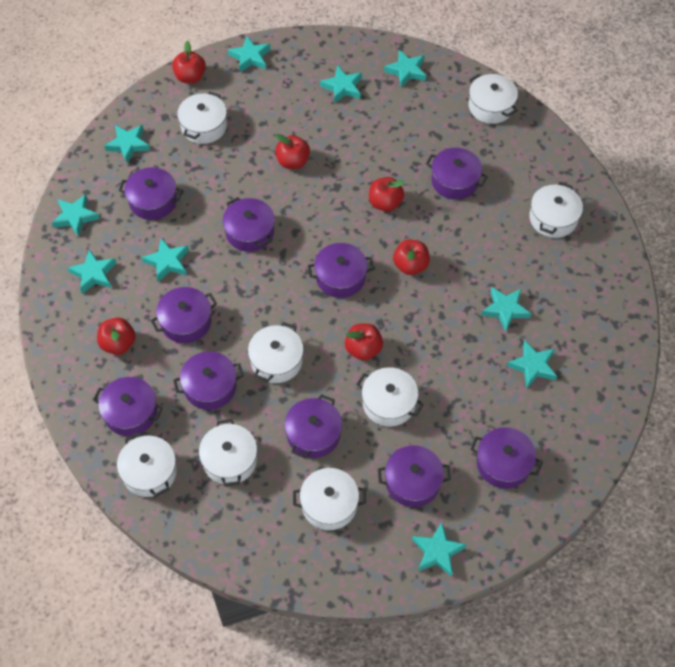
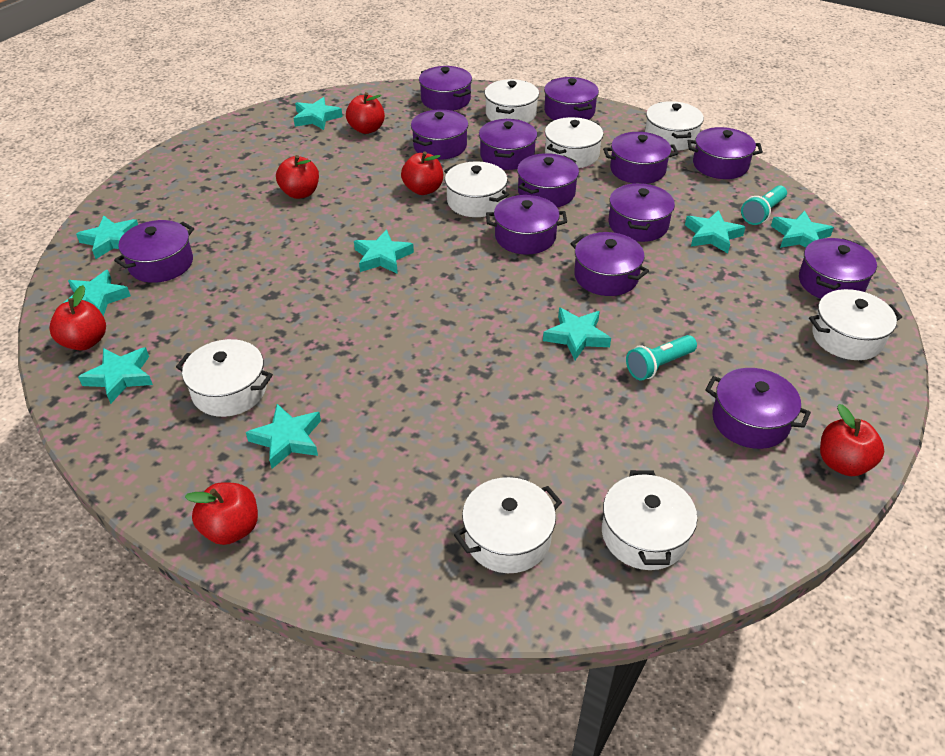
purple pot: 10 -> 13
turquoise flashlight: 0 -> 2
turquoise star: 10 -> 9

